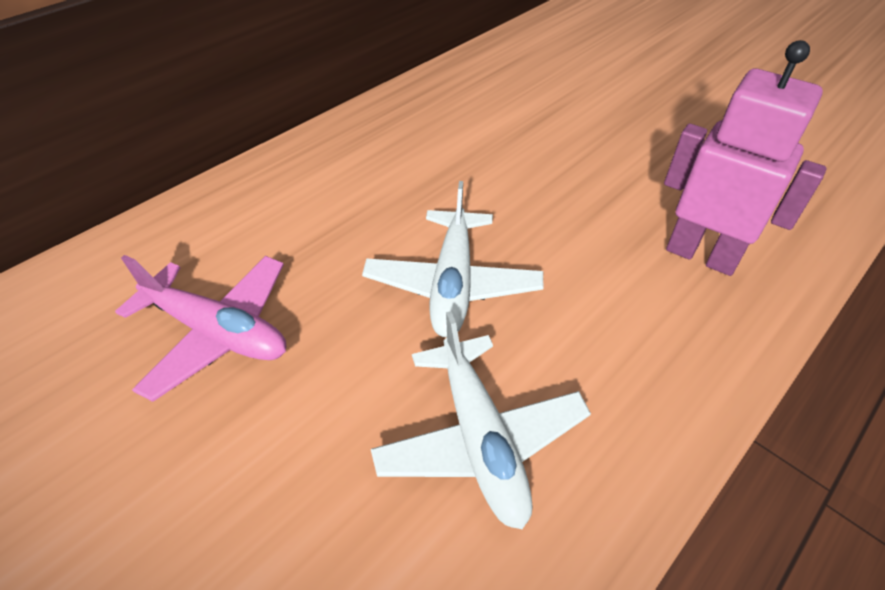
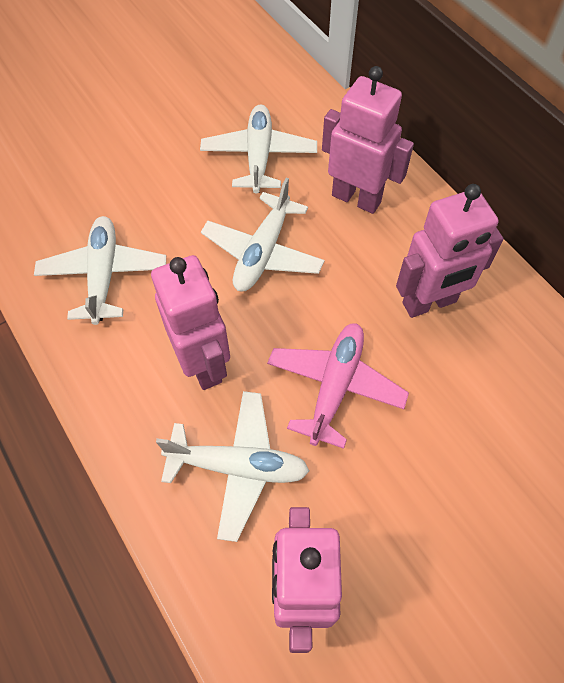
pink robot: 1 -> 4
white plane: 2 -> 4

